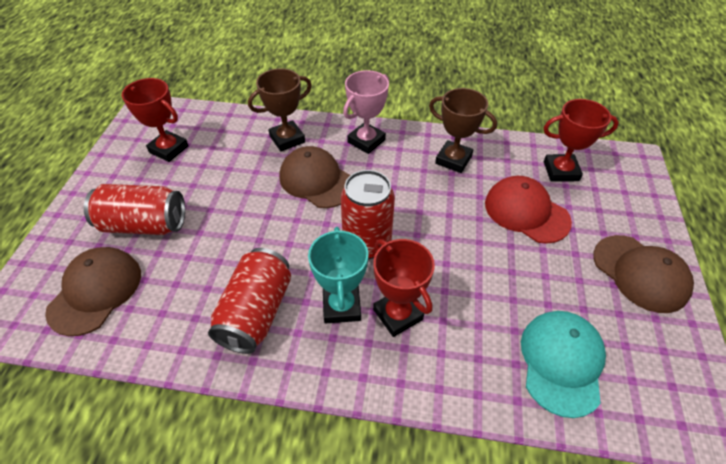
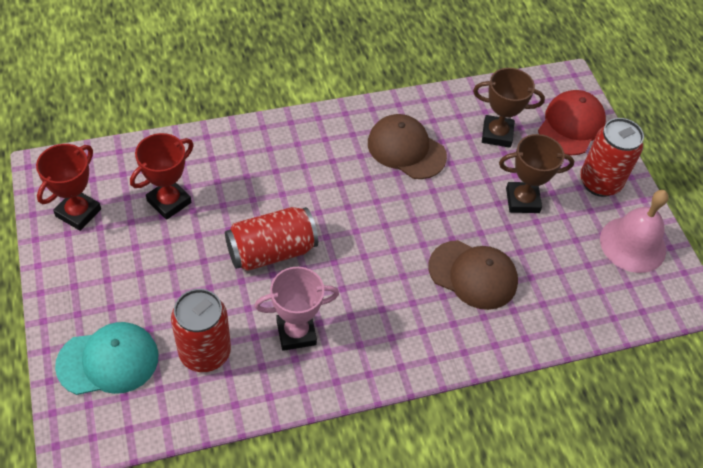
brown cap: 3 -> 2
pink bell: 0 -> 1
red trophy: 3 -> 2
turquoise trophy: 1 -> 0

